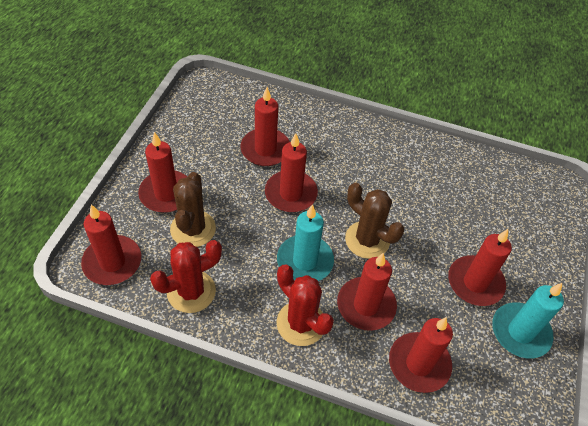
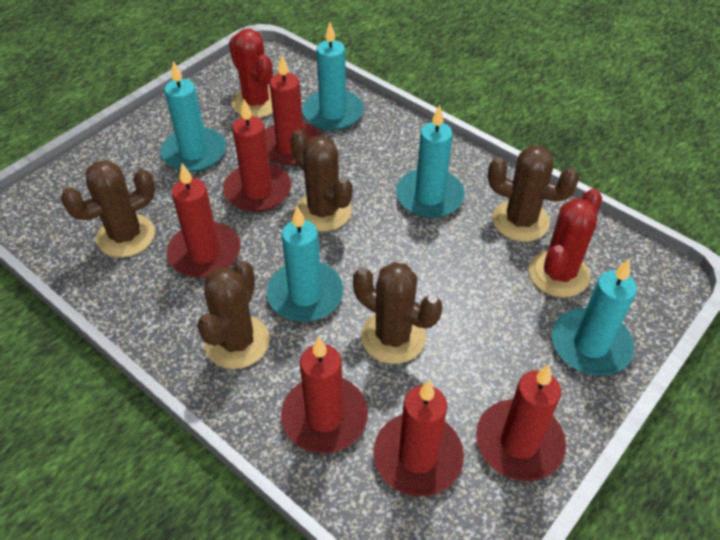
brown cactus: 2 -> 5
red candle: 7 -> 6
turquoise candle: 2 -> 5

